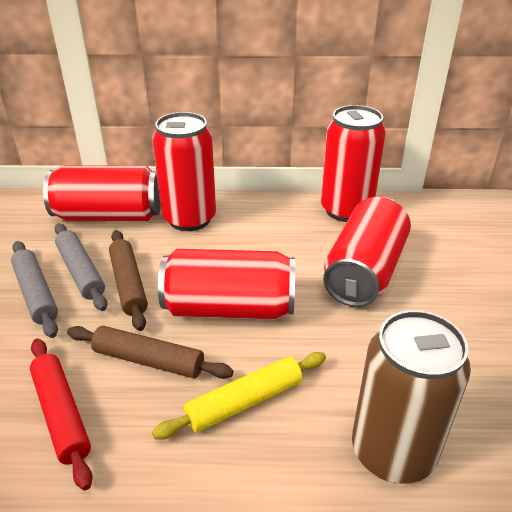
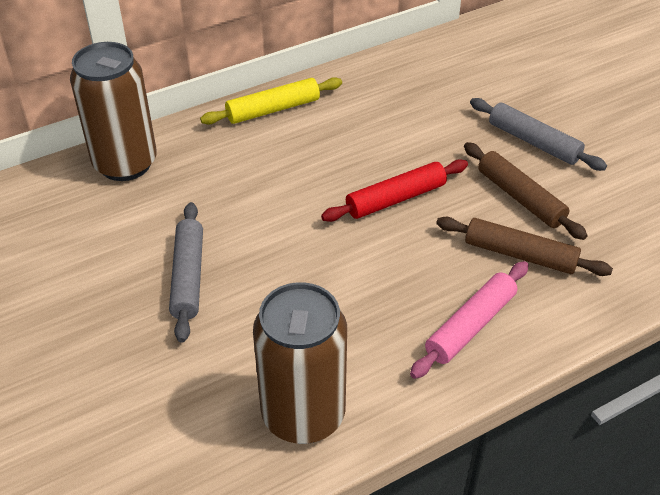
brown can: 1 -> 2
pink rolling pin: 0 -> 1
red can: 5 -> 0

